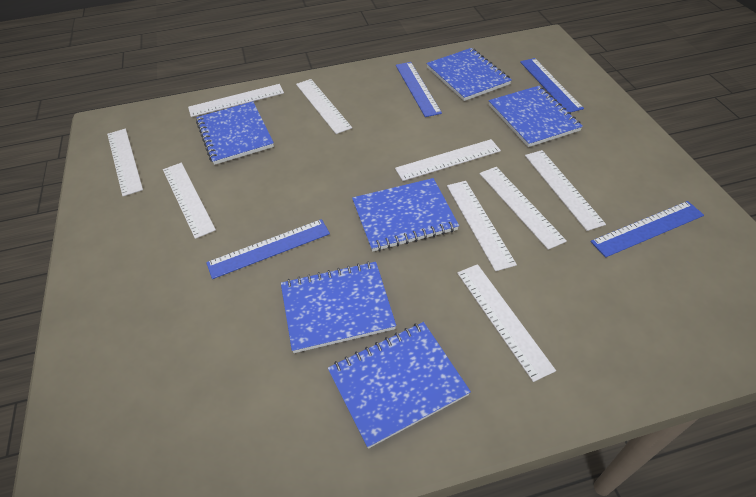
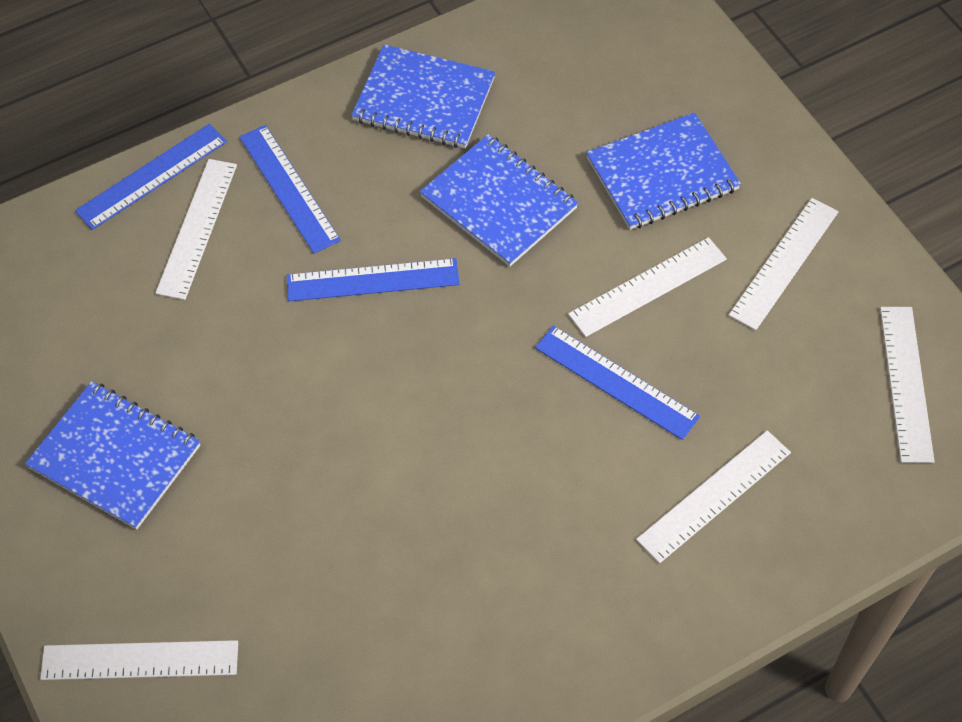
blue notebook: 6 -> 4
white ruler: 9 -> 6

